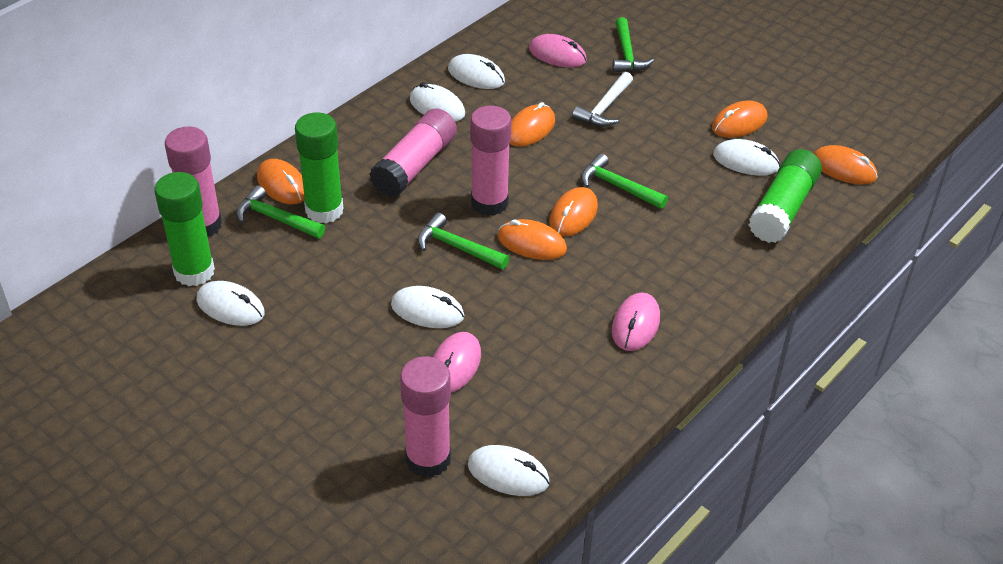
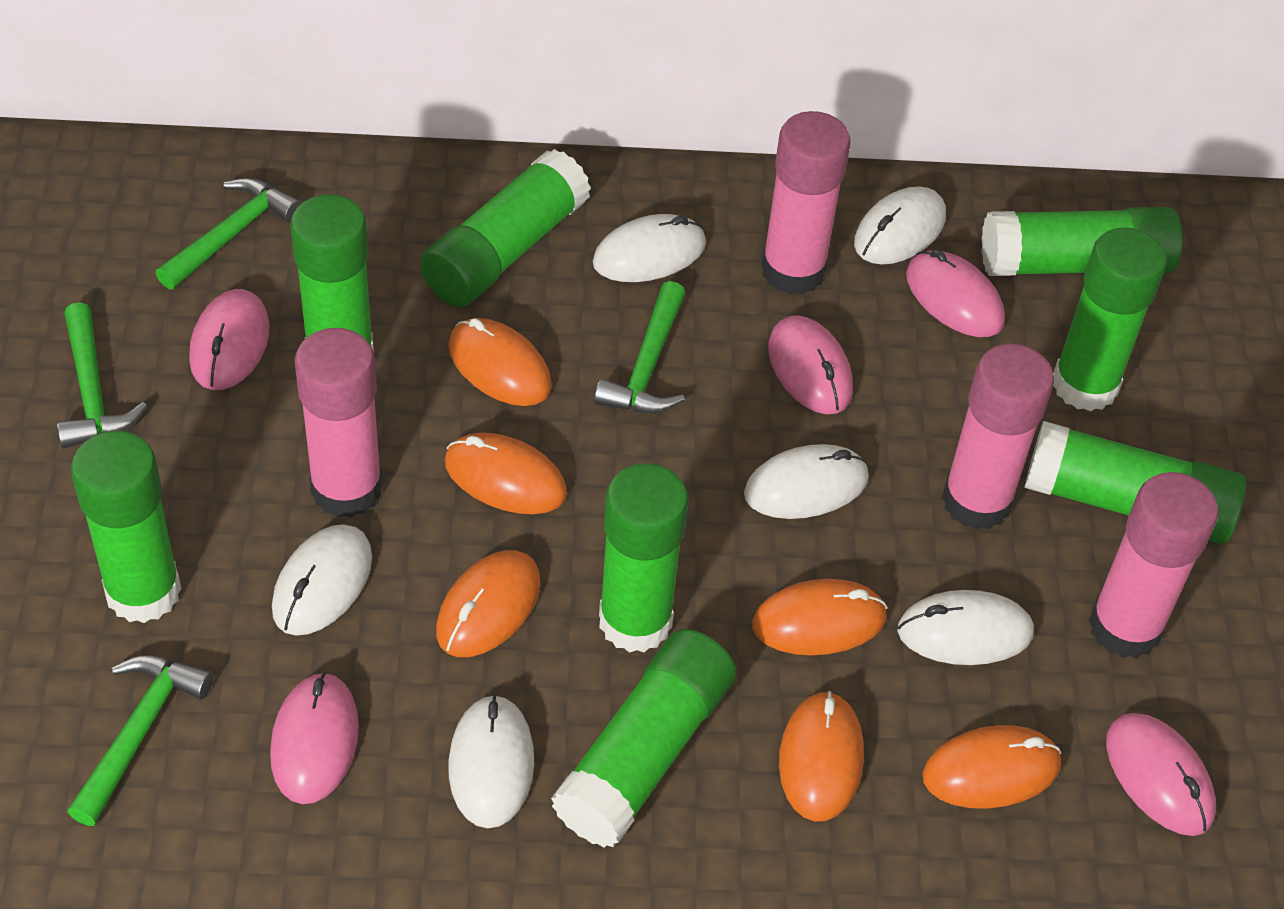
green glue stick: 3 -> 8
pink mouse: 3 -> 5
white hammer: 1 -> 0

